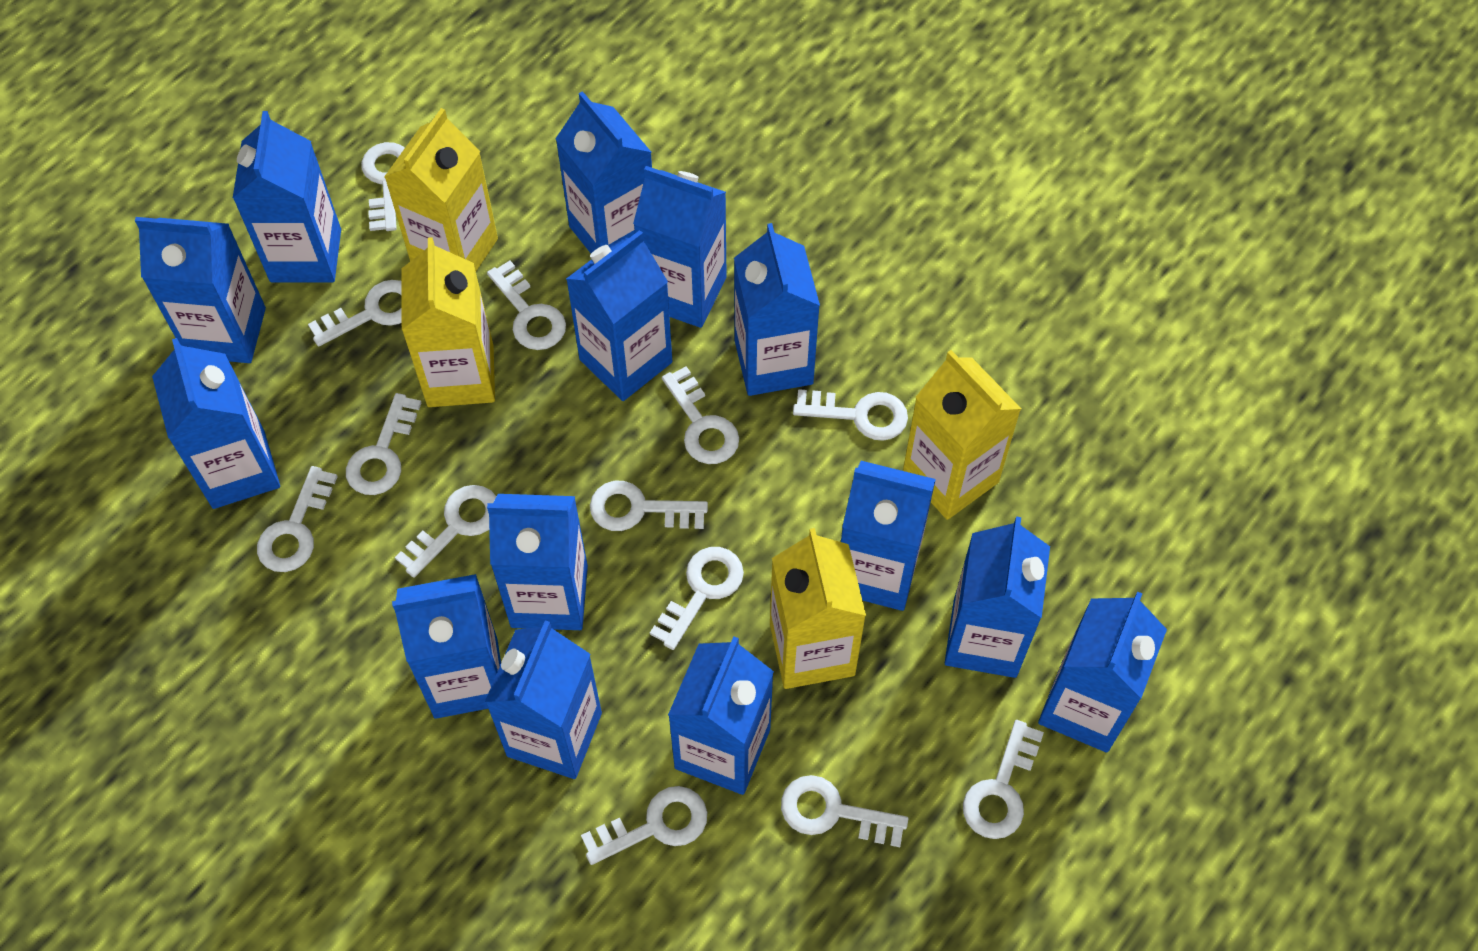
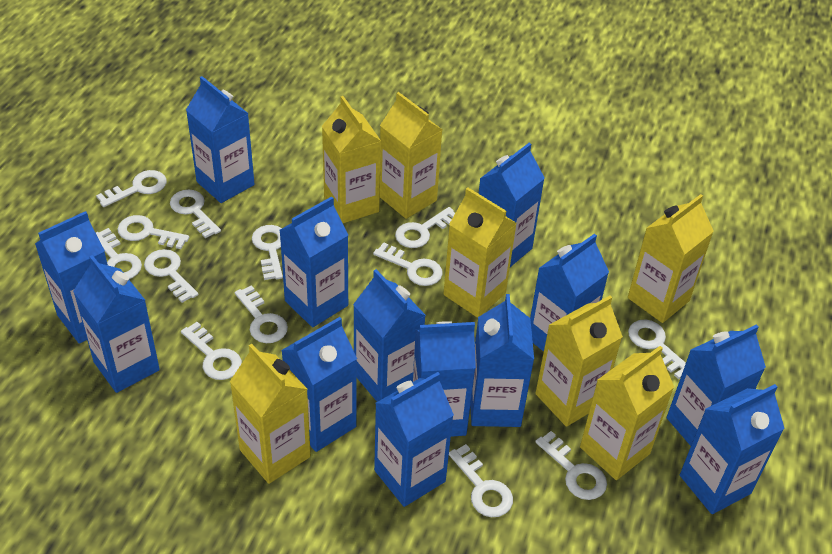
blue carton: 14 -> 13
yellow carton: 4 -> 7

